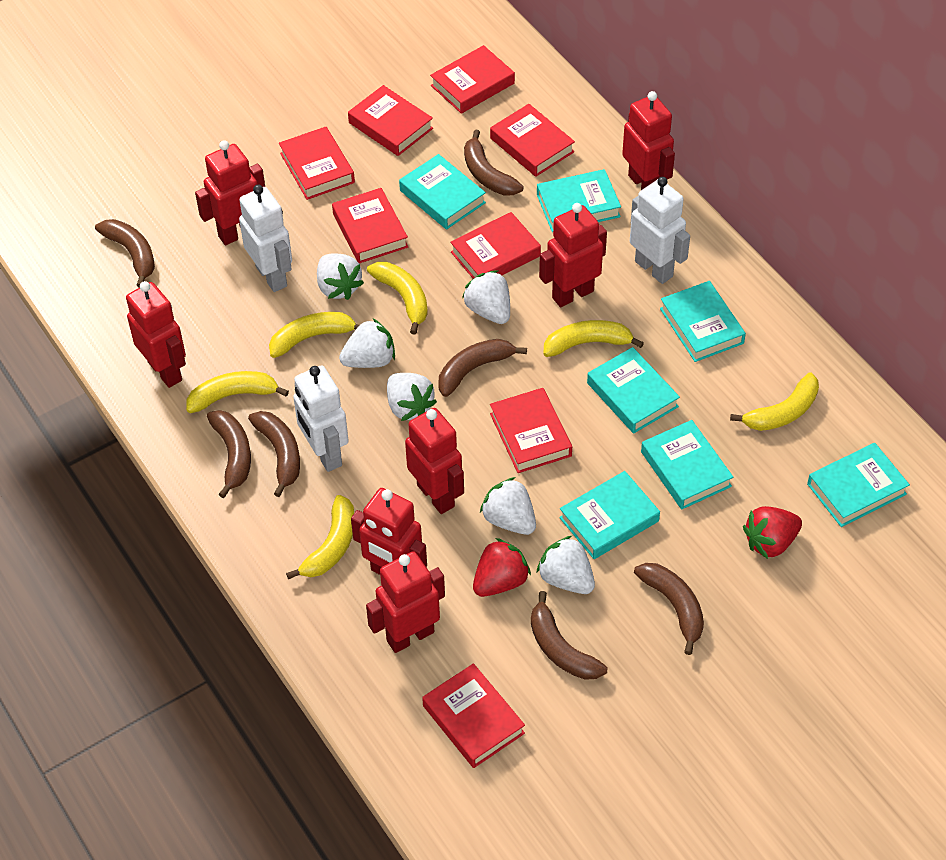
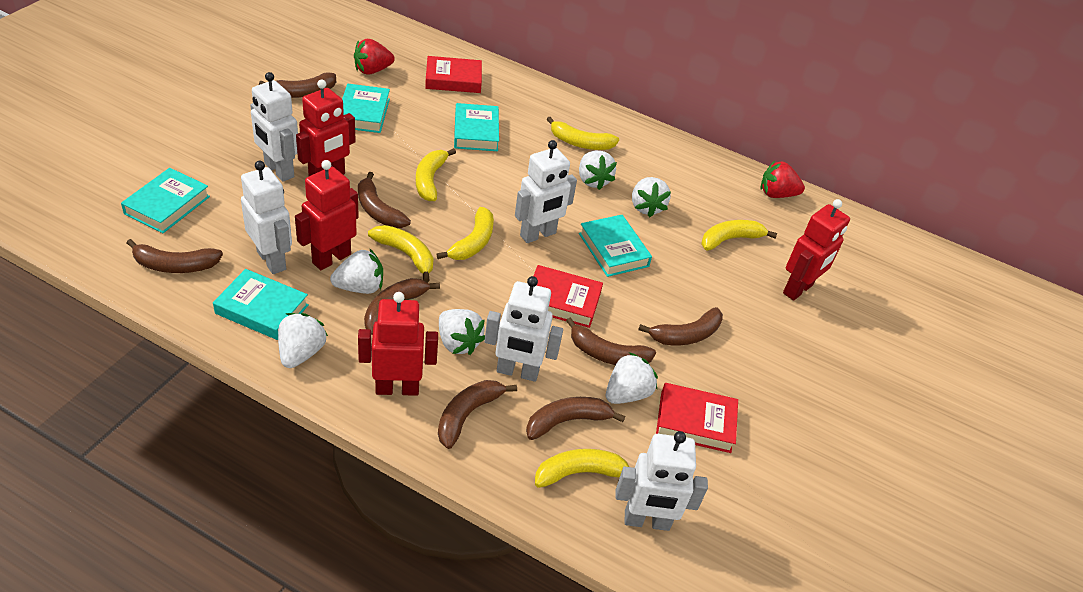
brown banana: 7 -> 8
red book: 8 -> 3
red robot: 7 -> 4
turquoise book: 7 -> 5
white robot: 3 -> 5

